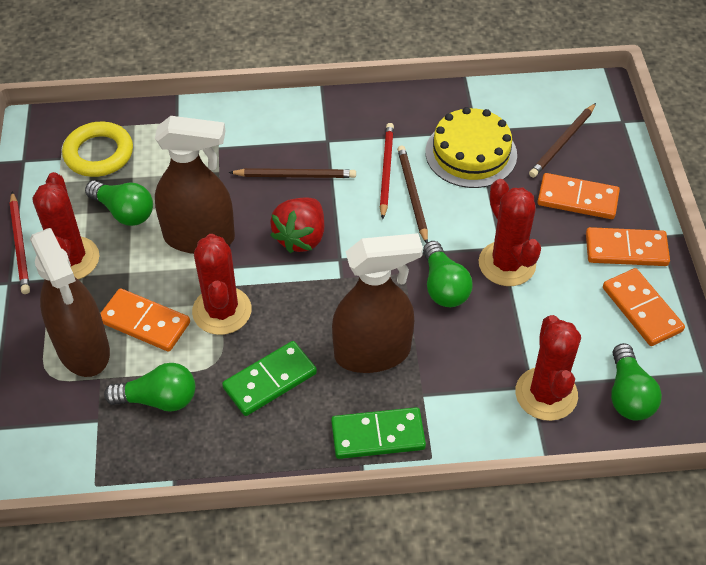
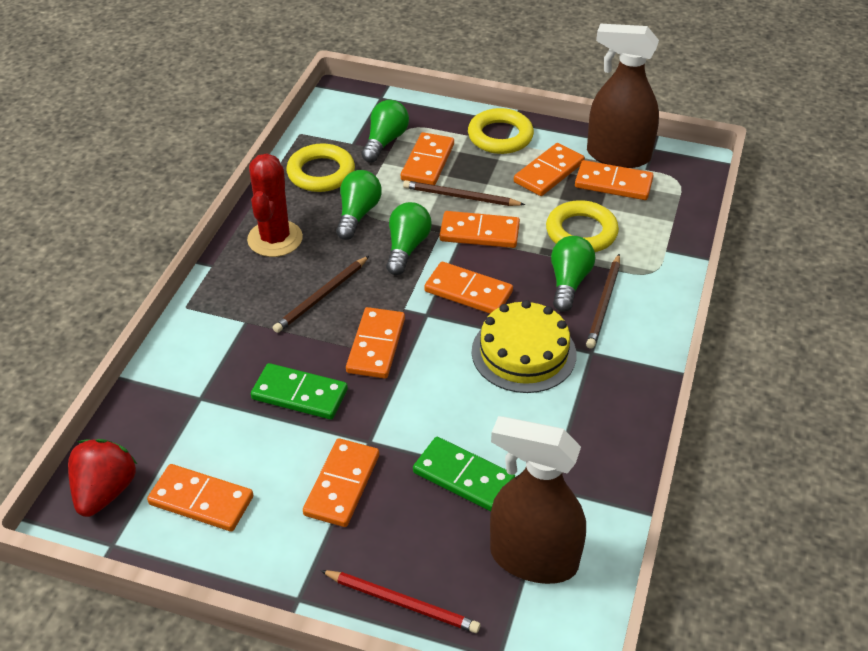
brown spray bottle: 3 -> 2
orange domino: 4 -> 8
red cactus: 4 -> 1
red pencil: 2 -> 1
yellow ring: 1 -> 3

